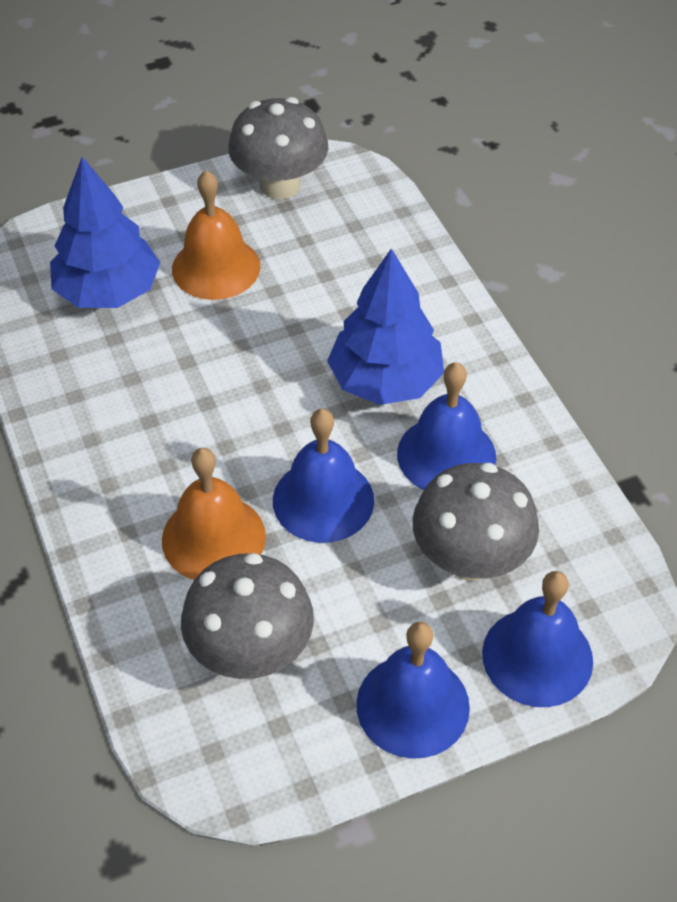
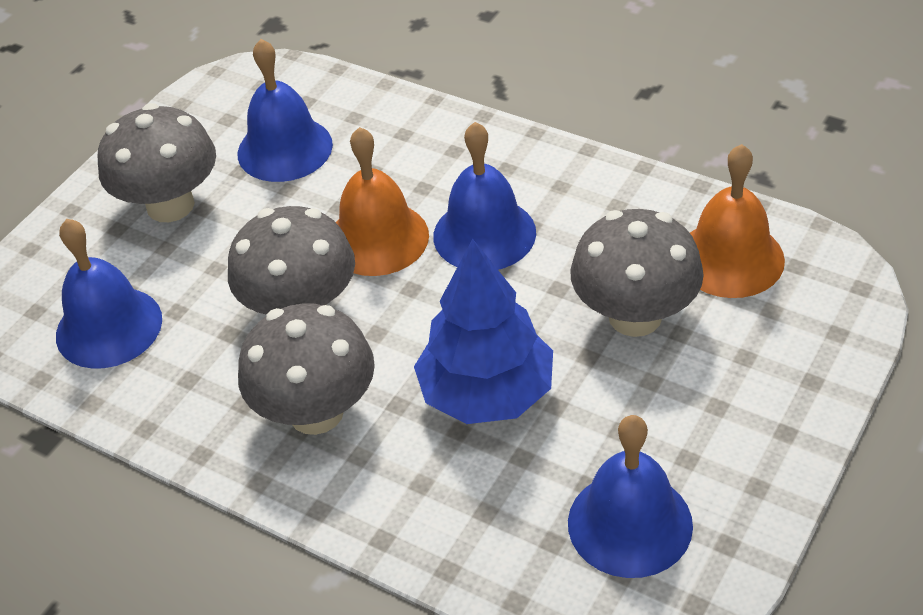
blue tree: 2 -> 1
grey mushroom: 3 -> 4

